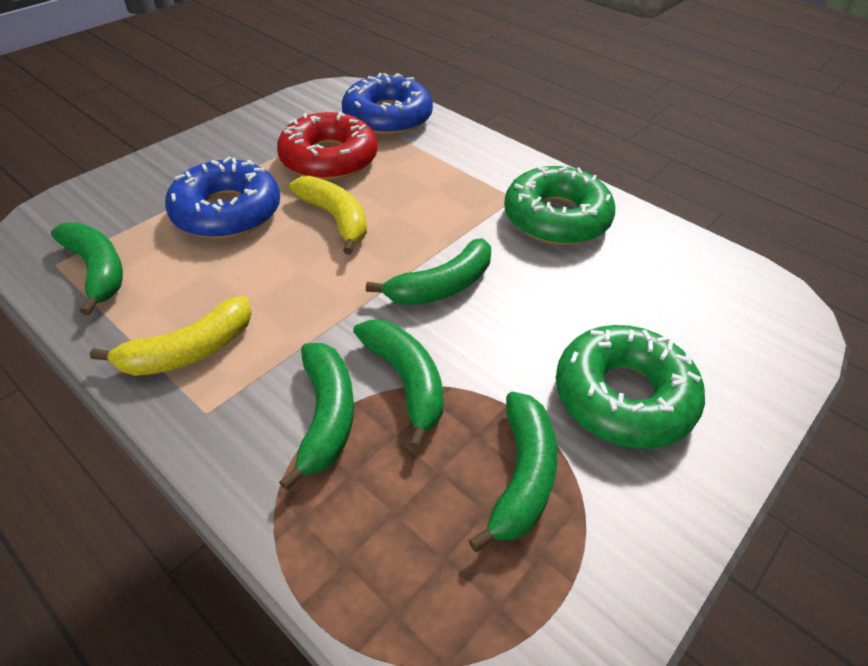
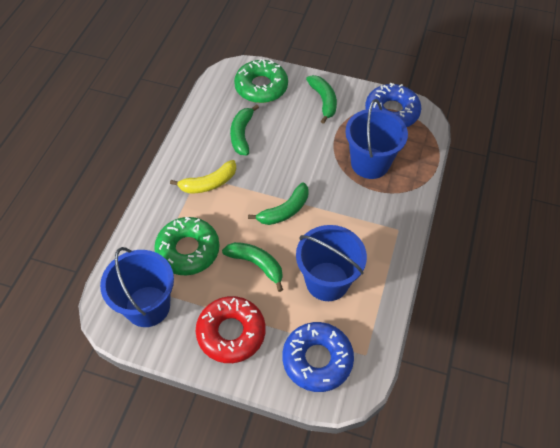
blue bucket: 0 -> 3
green banana: 5 -> 4
yellow banana: 2 -> 1

